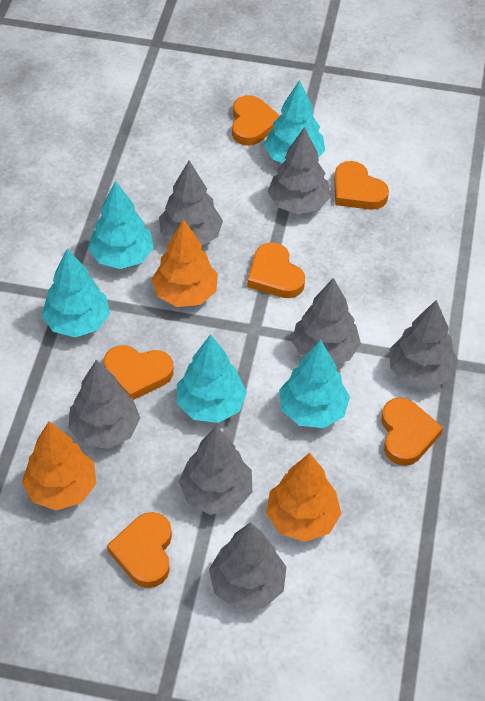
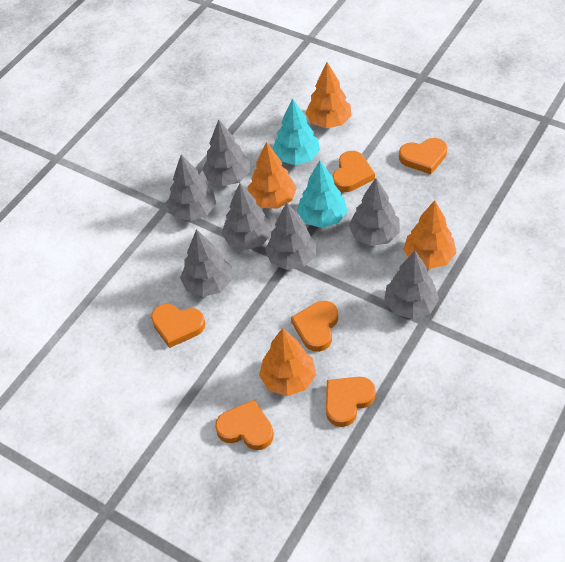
orange tree: 3 -> 4
turquoise tree: 5 -> 2

